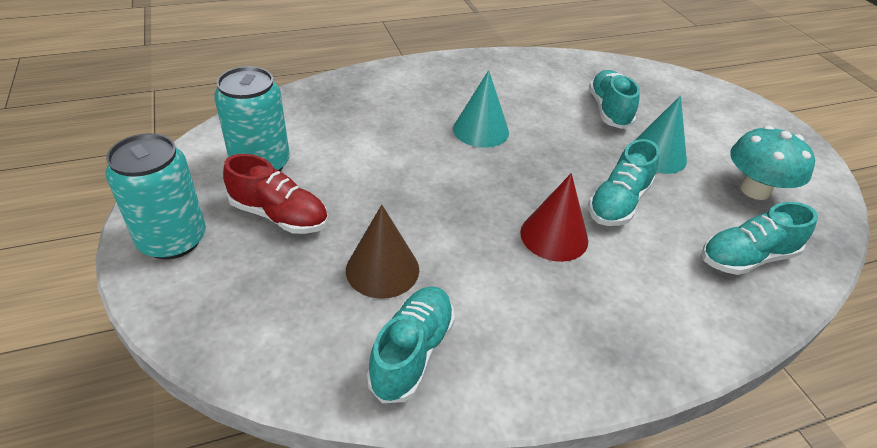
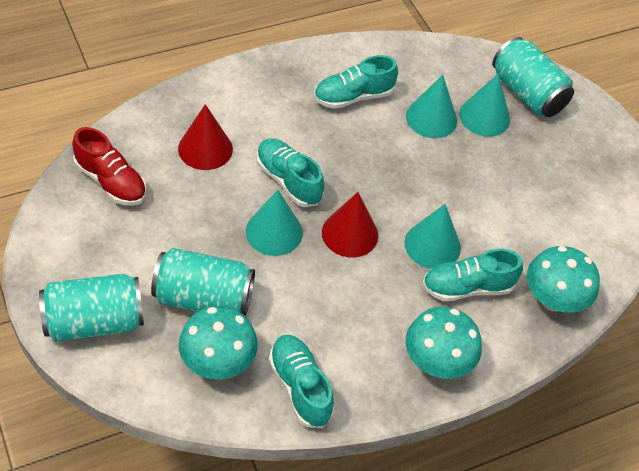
brown cone: 1 -> 0
red cone: 1 -> 2
turquoise can: 2 -> 3
turquoise cone: 2 -> 4
turquoise mushroom: 1 -> 3

